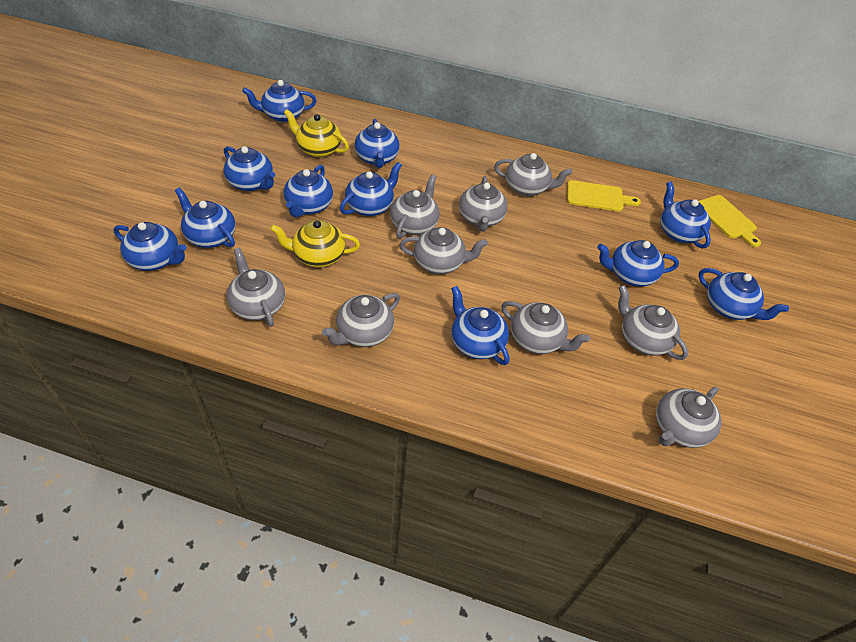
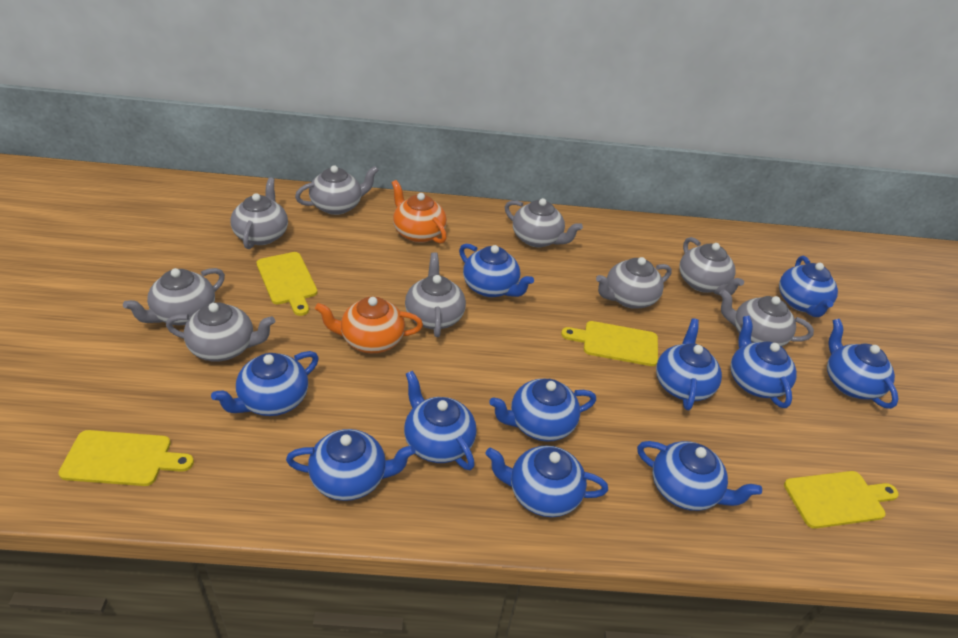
orange teapot: 0 -> 2
yellow cutting board: 2 -> 4
yellow teapot: 2 -> 0

